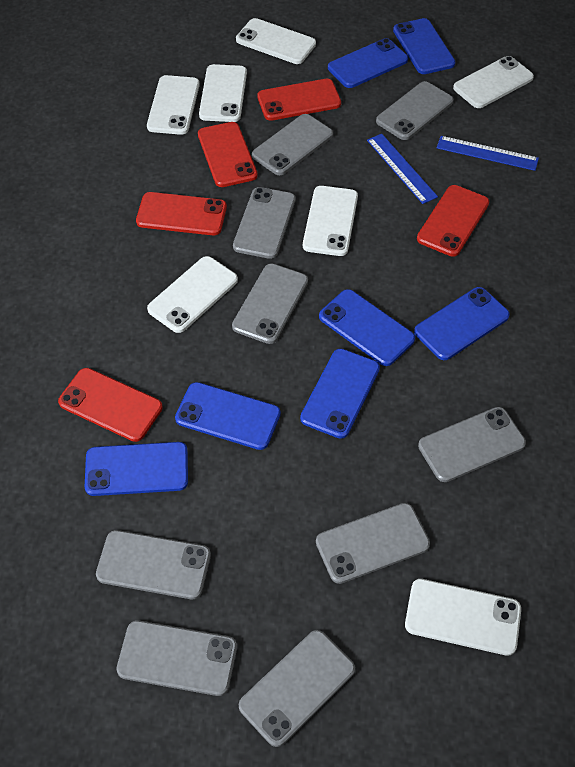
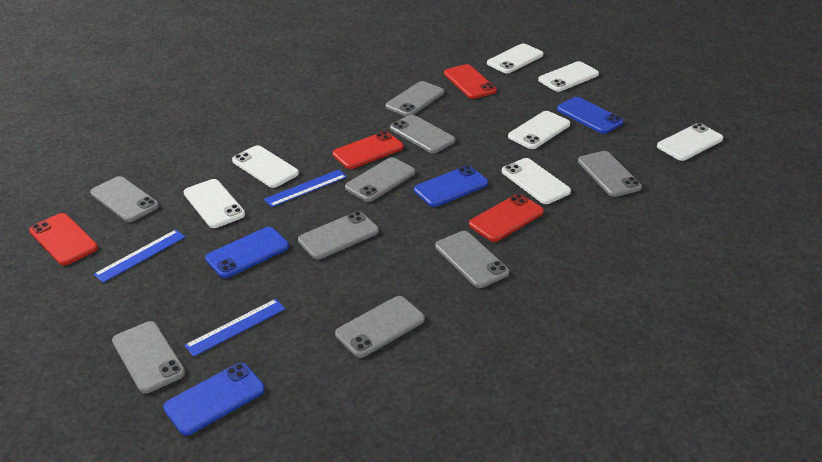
blue phone: 7 -> 4
blue ruler: 2 -> 3
red phone: 5 -> 4

